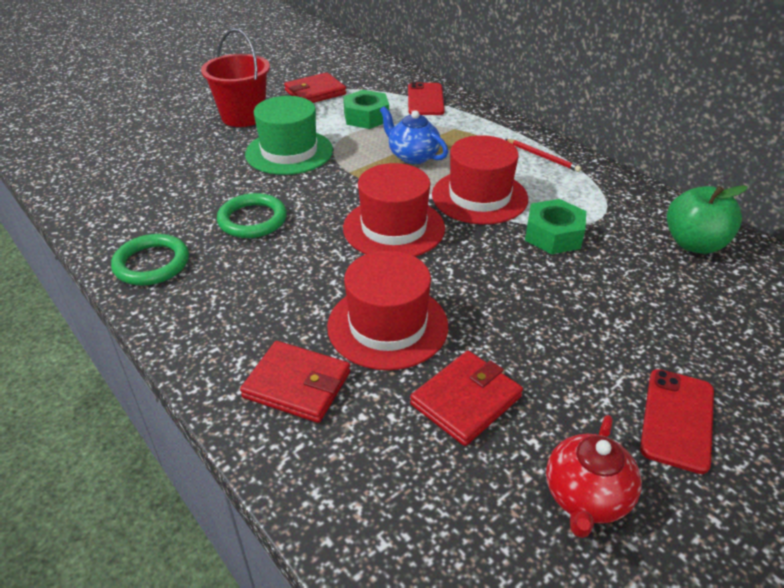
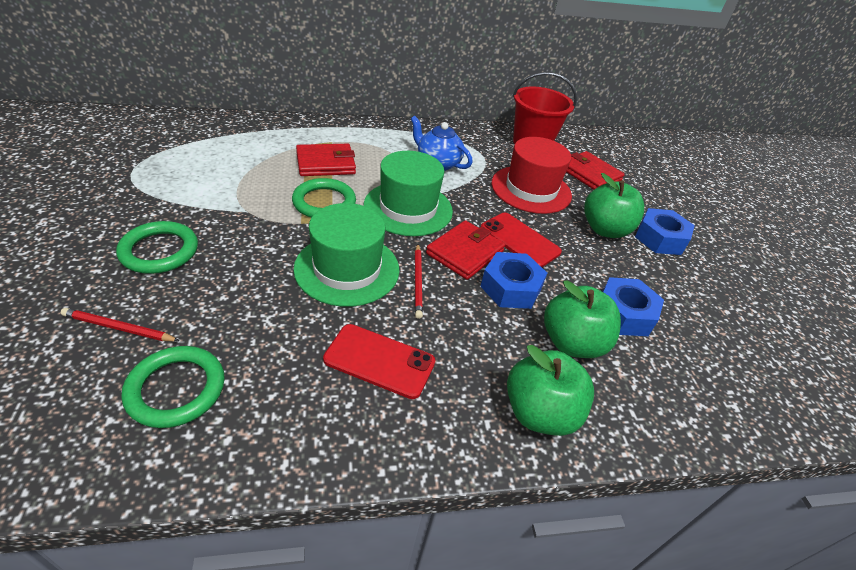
blue nut: 0 -> 3
green apple: 1 -> 3
green hat: 1 -> 2
green nut: 2 -> 0
green ring: 2 -> 3
red hat: 3 -> 1
red pencil: 1 -> 2
red teapot: 1 -> 0

